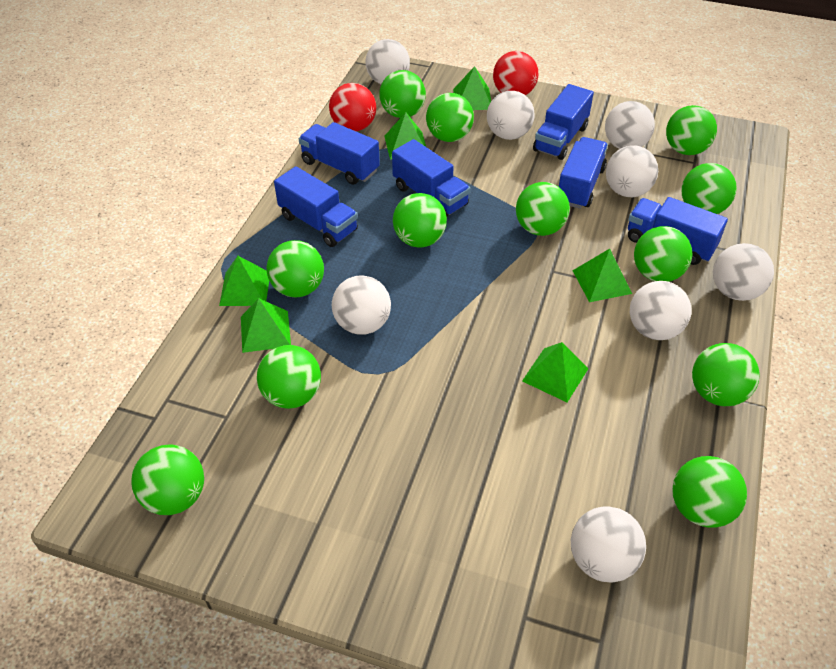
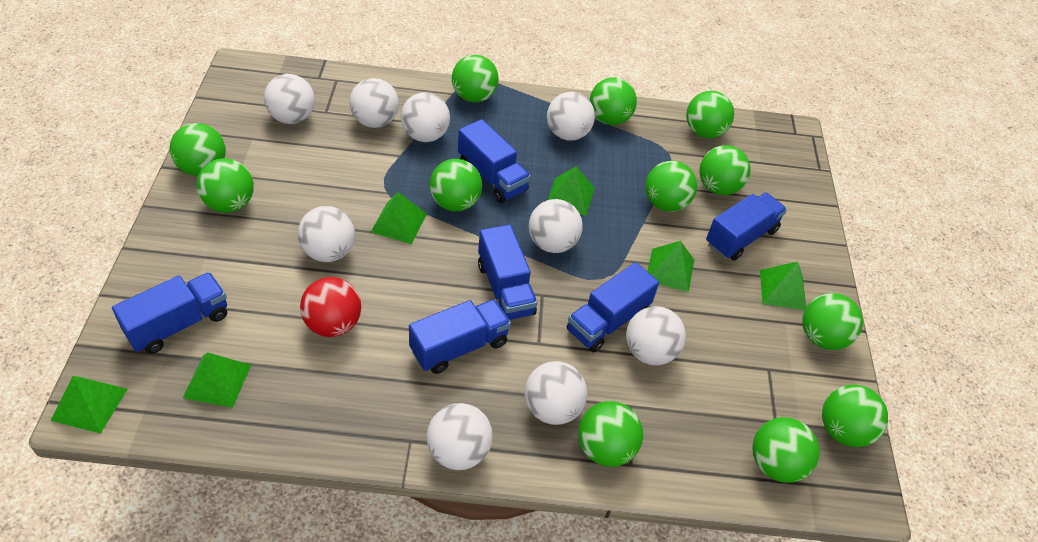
red ball: 2 -> 1
white ball: 8 -> 9

